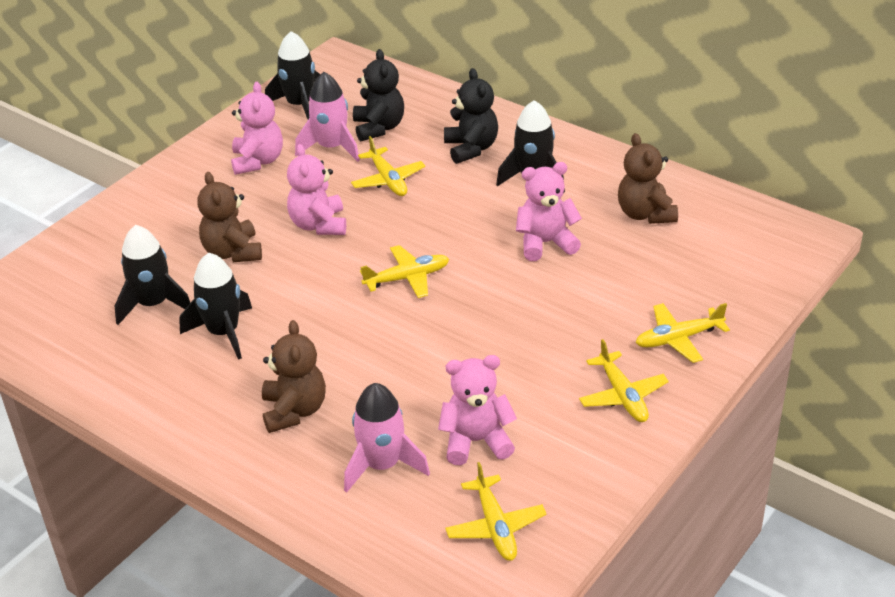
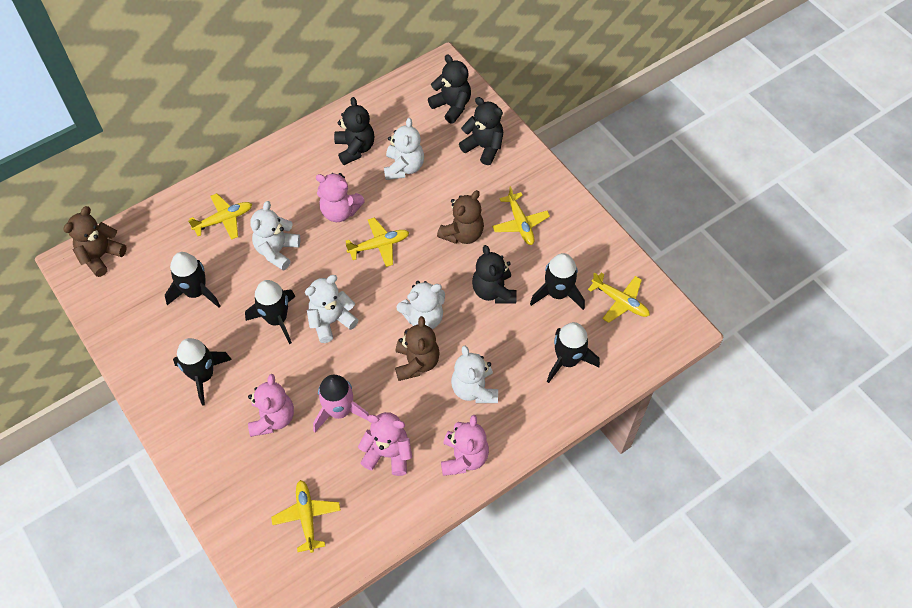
black rocket: 4 -> 5
black teddy bear: 2 -> 4
pink rocket: 2 -> 1
white teddy bear: 0 -> 5

